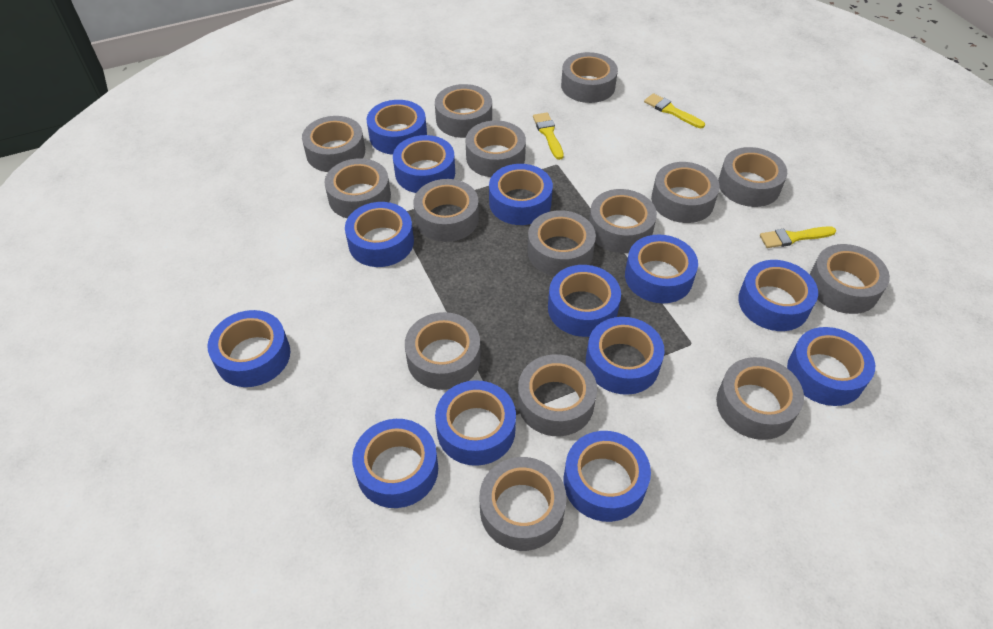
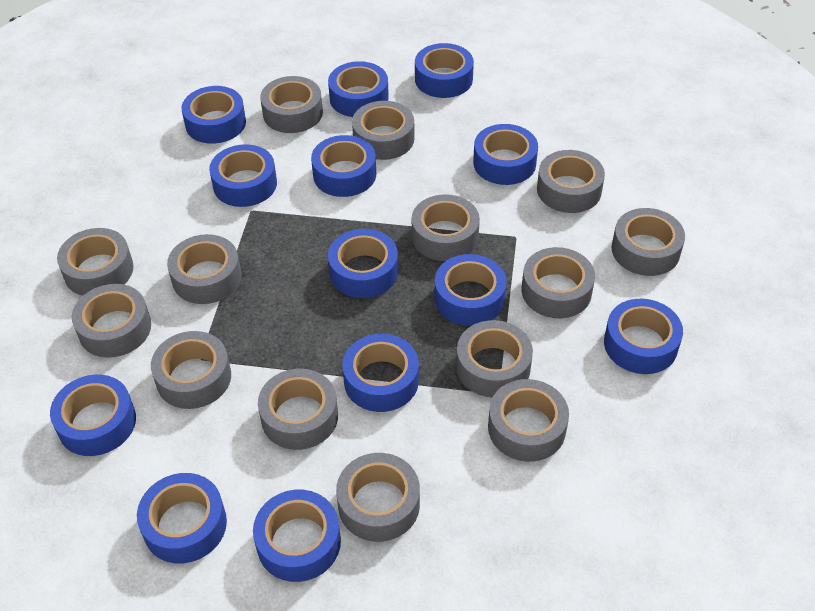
grey tape: 15 -> 14
yellow brush: 3 -> 0

